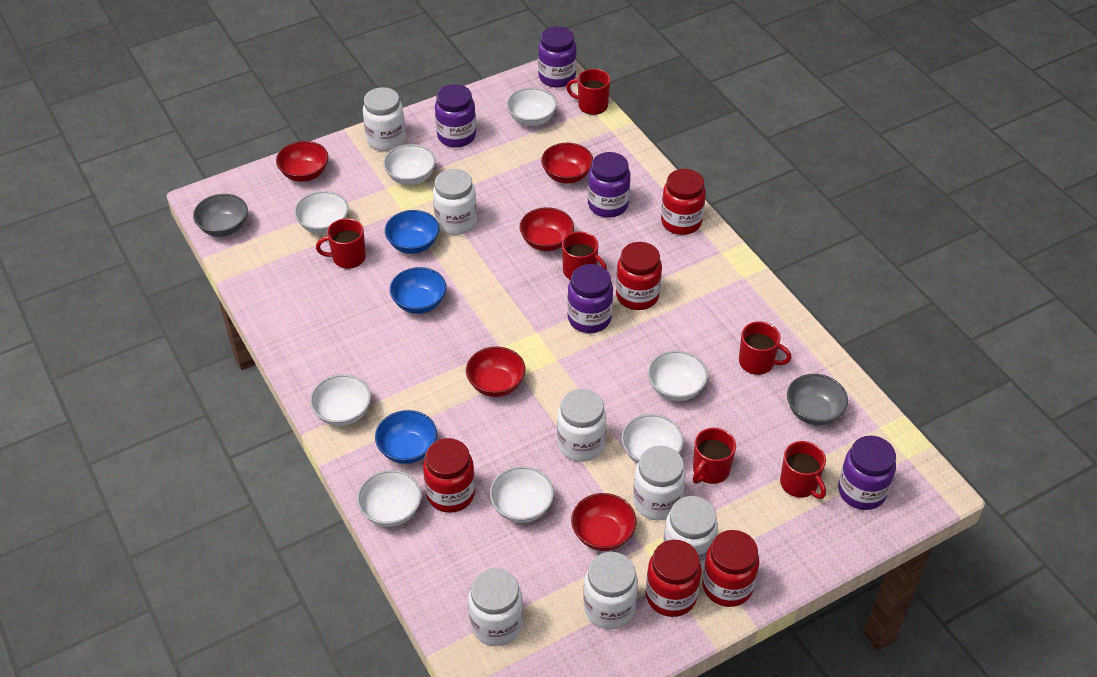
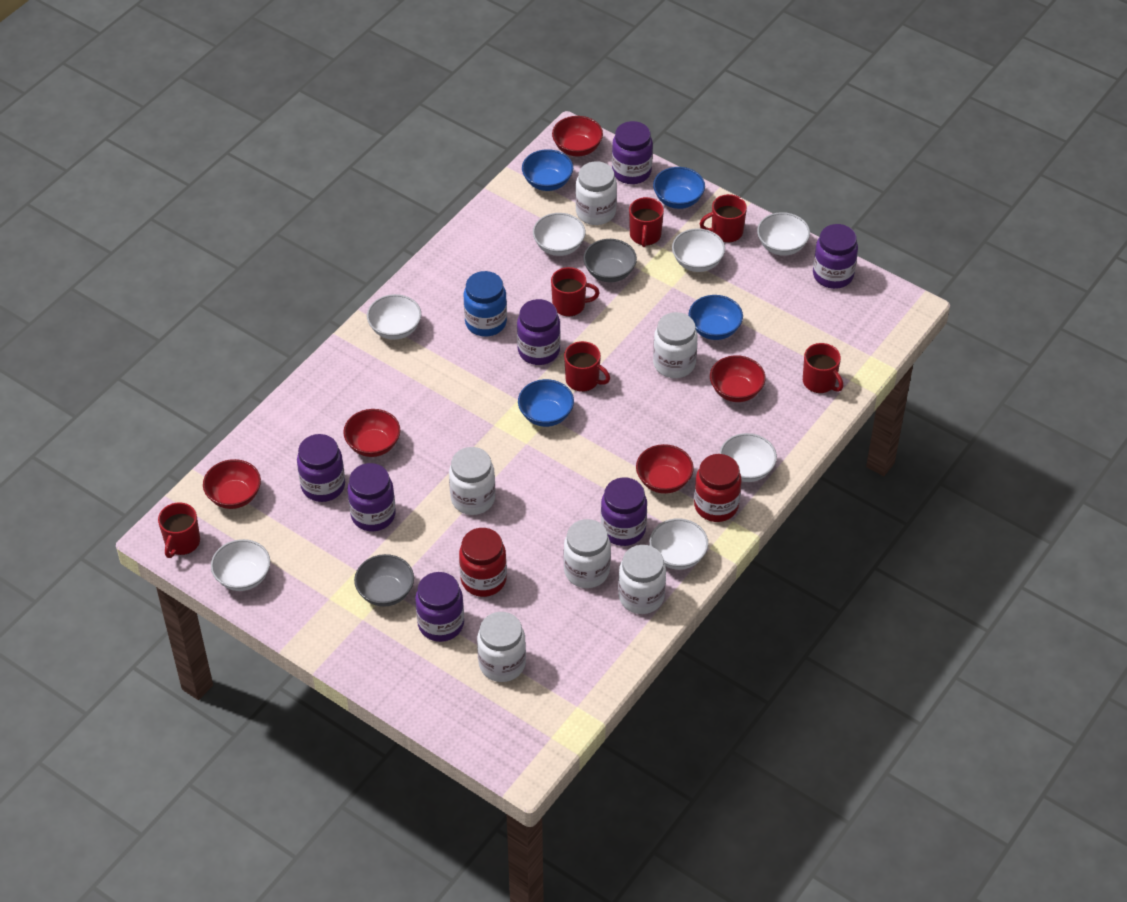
blue bowl: 3 -> 4
blue jar: 0 -> 1
purple jar: 5 -> 7
red jar: 5 -> 2
white bowl: 8 -> 7
white jar: 7 -> 6

